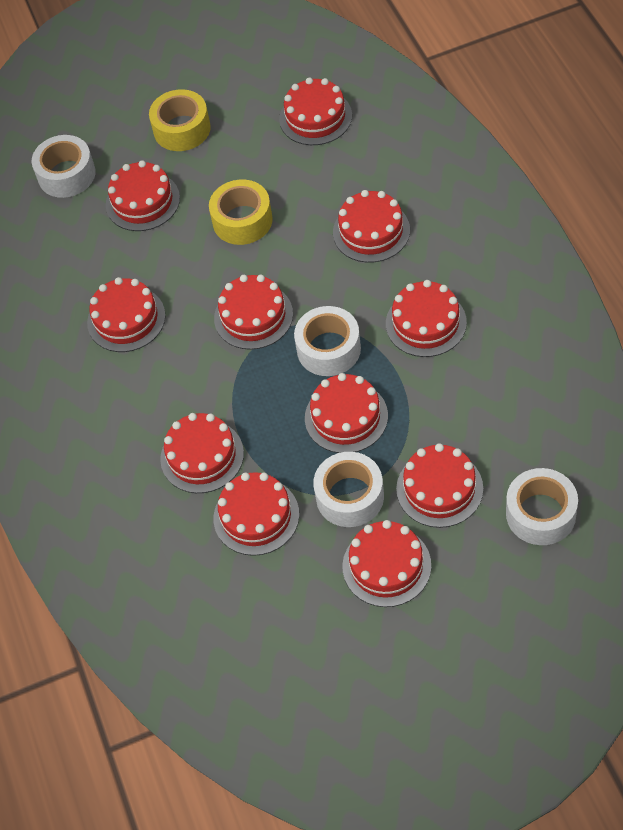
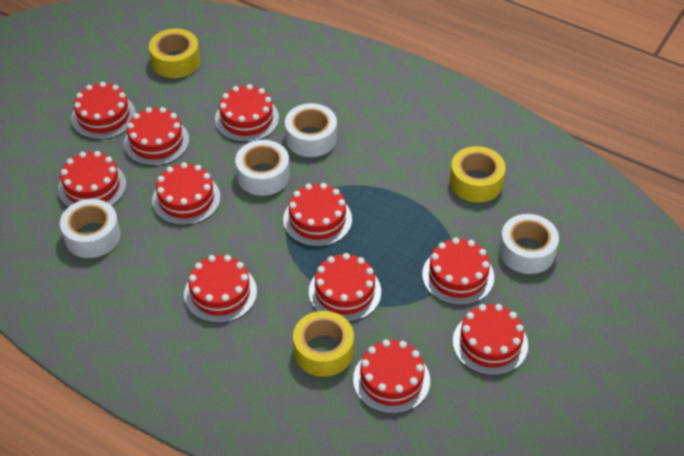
yellow tape: 2 -> 3

